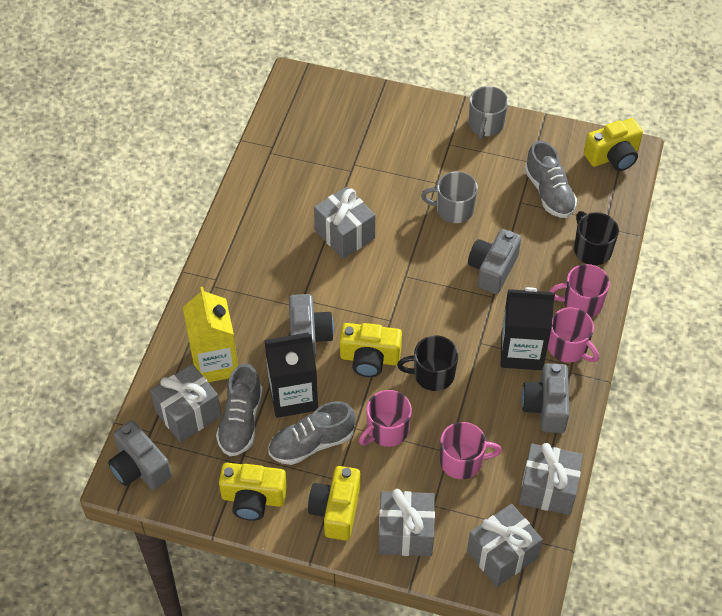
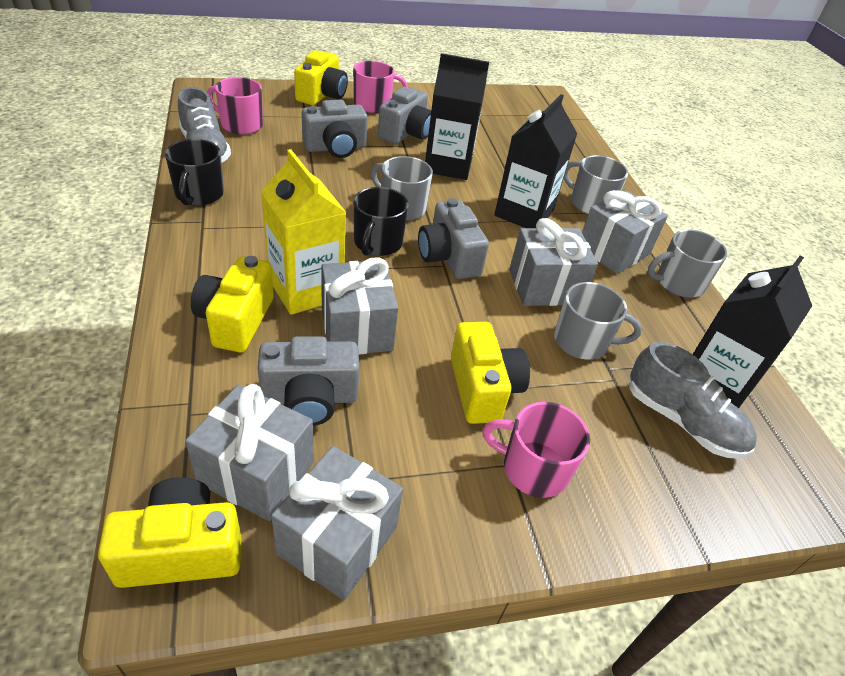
black carton: 2 -> 3
grey mug: 2 -> 4
grey shoe: 3 -> 2
pink mug: 4 -> 3

